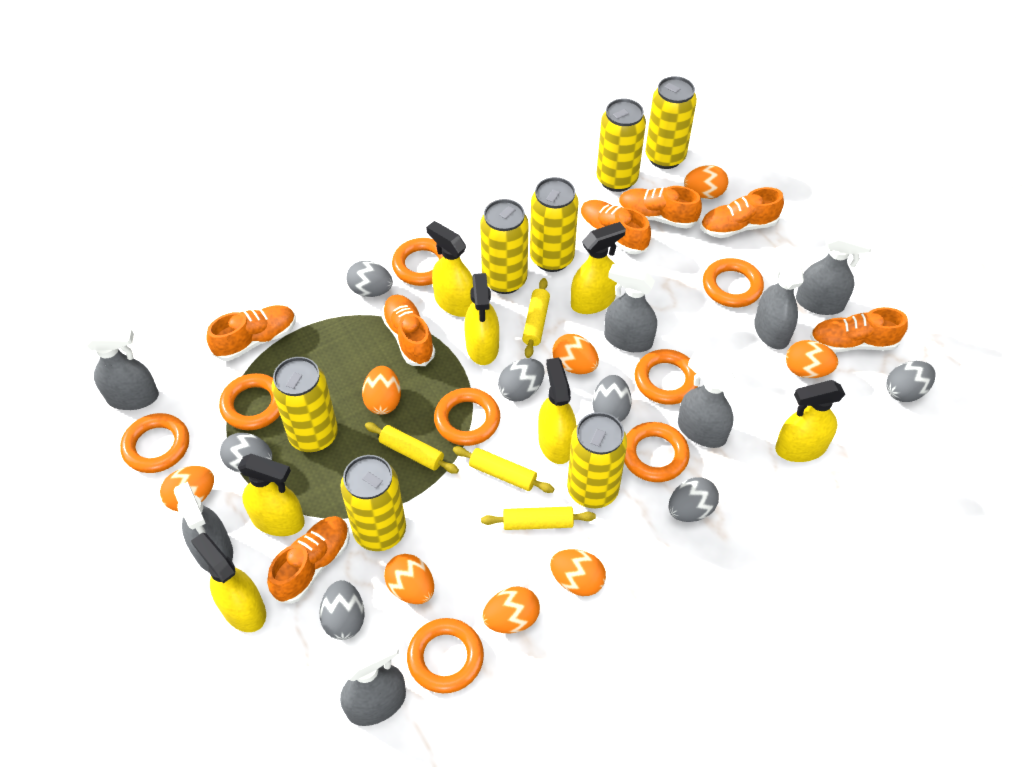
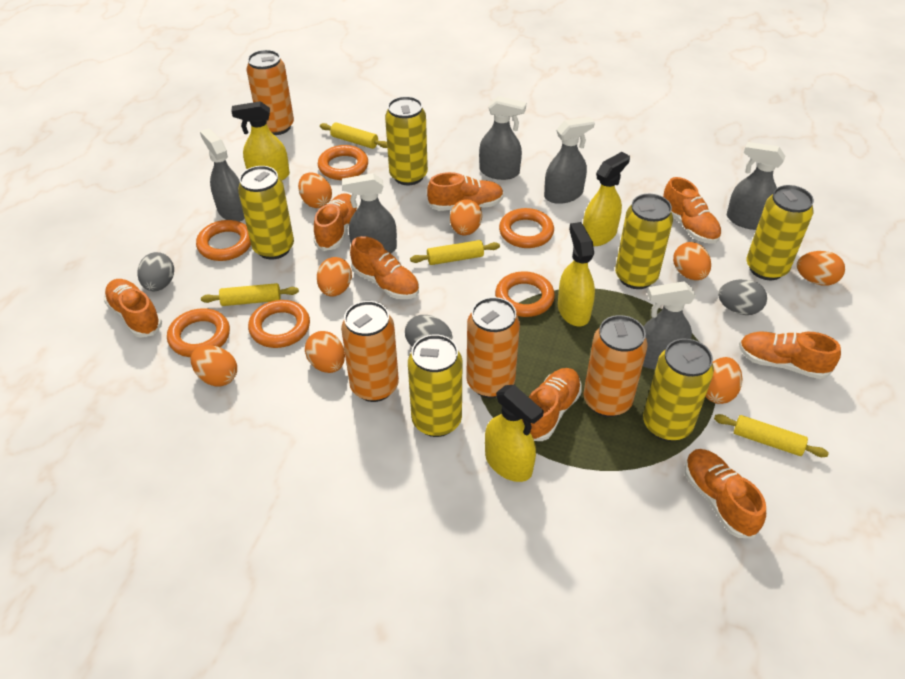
grey egg: 7 -> 3
grey spray bottle: 7 -> 6
orange can: 0 -> 4
orange ring: 8 -> 6
orange shoe: 7 -> 8
yellow can: 7 -> 6
yellow spray bottle: 7 -> 4

